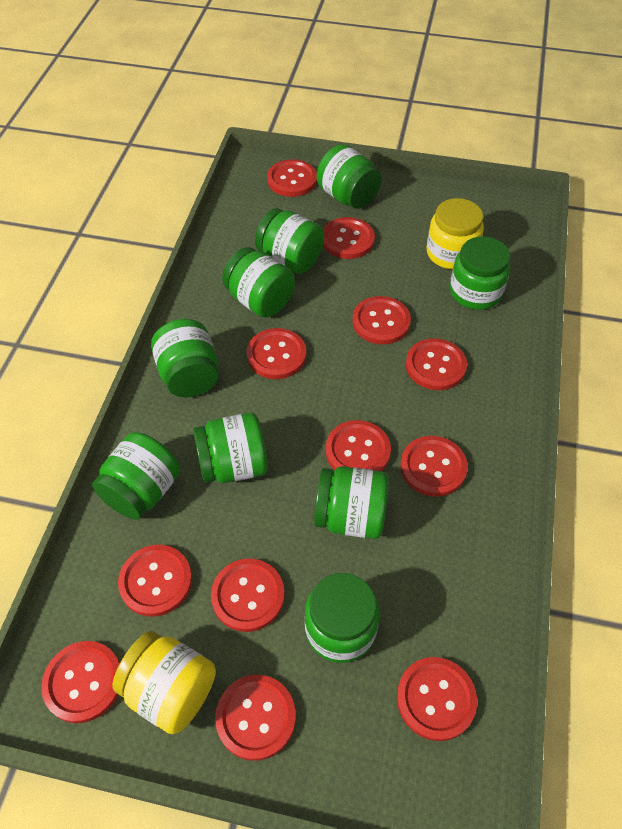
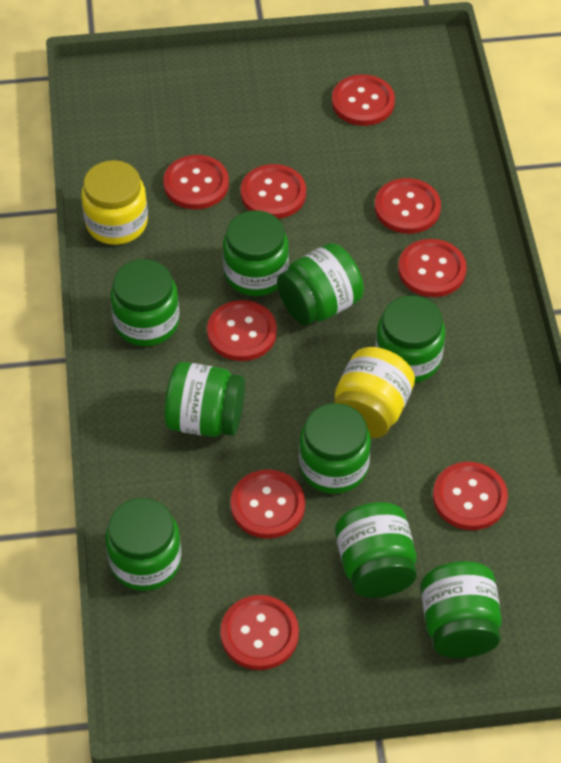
red button: 12 -> 9

